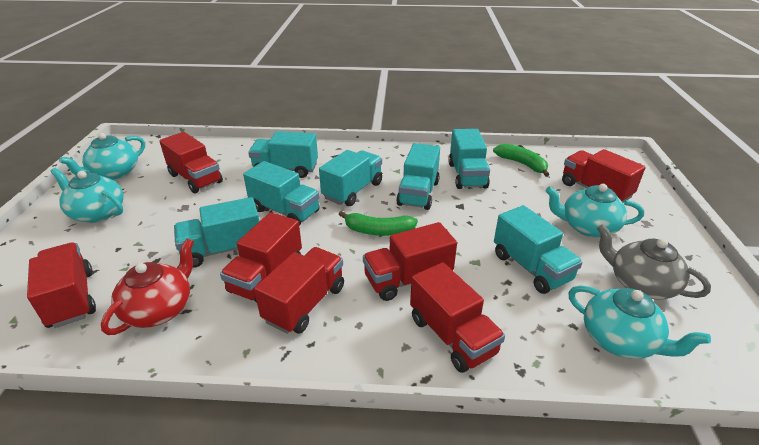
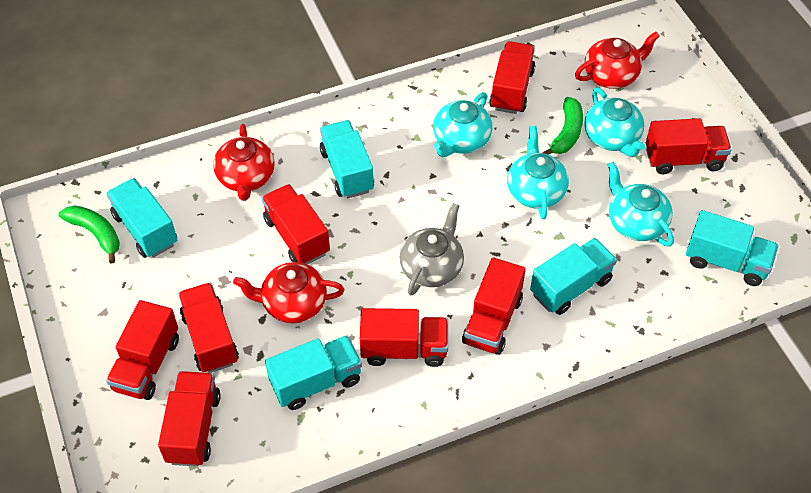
red teapot: 1 -> 3
red truck: 7 -> 8
turquoise truck: 7 -> 5

